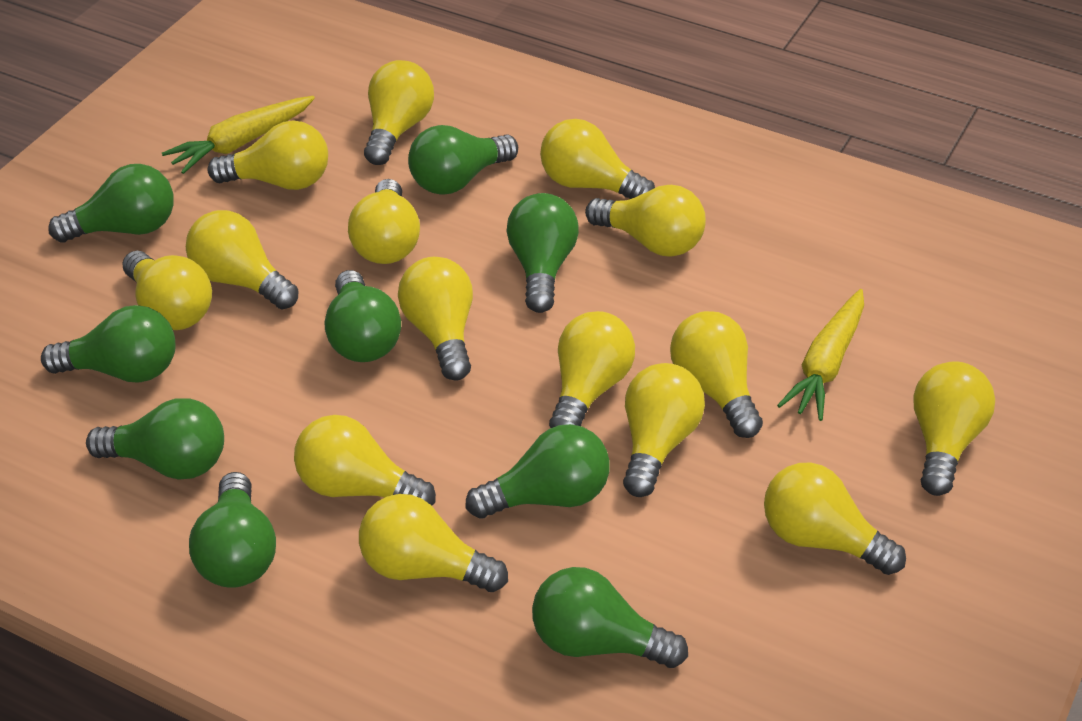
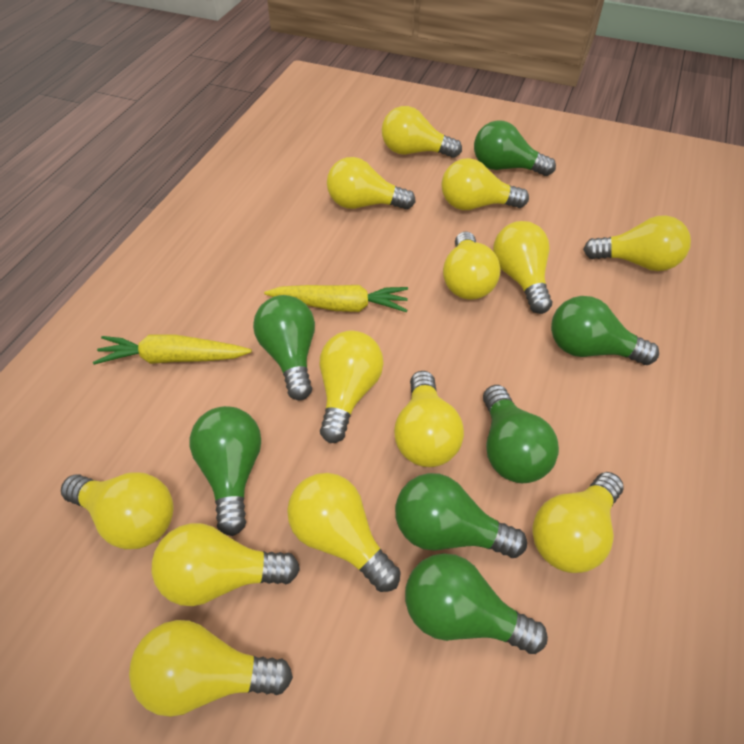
green light bulb: 9 -> 7
yellow light bulb: 15 -> 13

